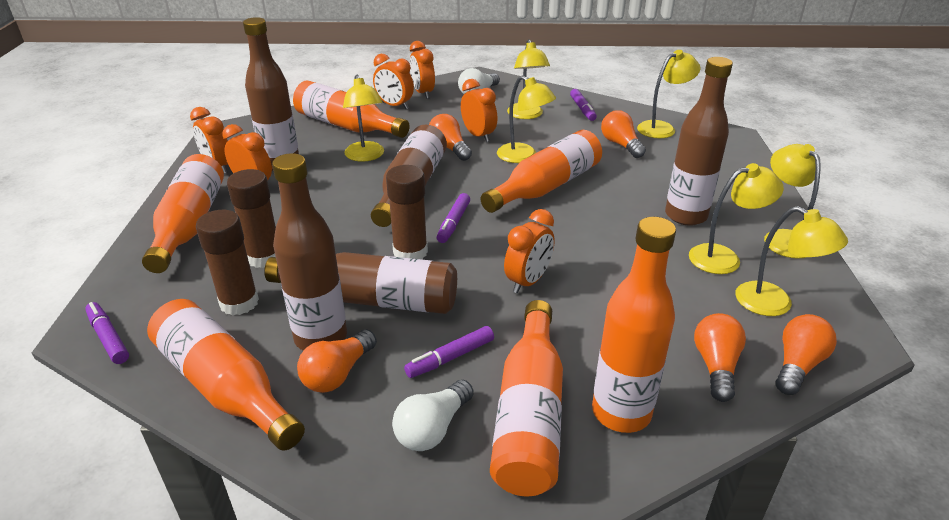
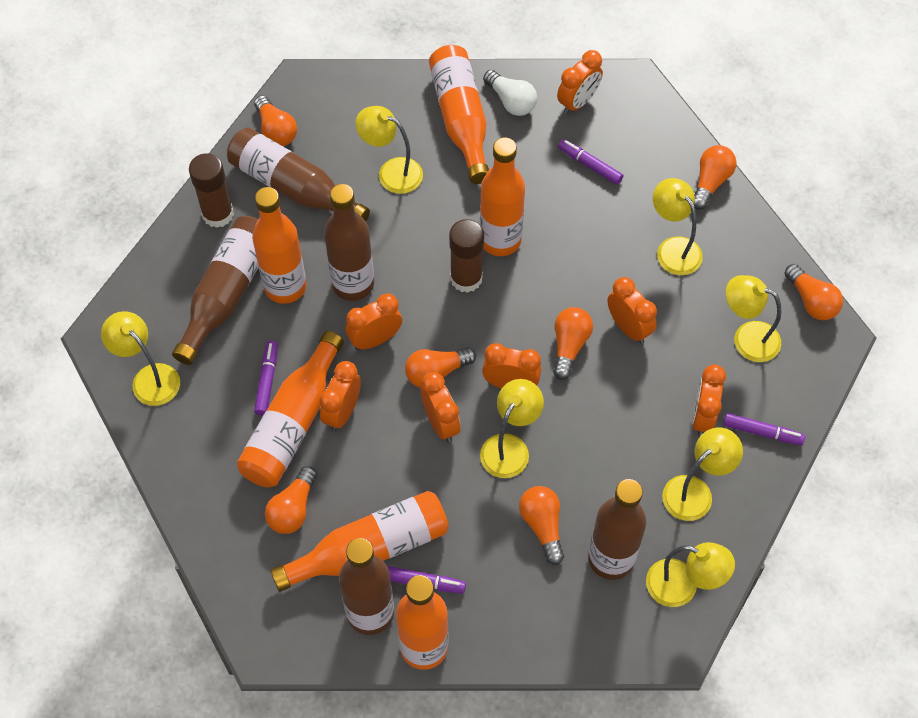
brown glue stick: 3 -> 2
orange clock: 6 -> 7
orange light bulb: 5 -> 7
white light bulb: 2 -> 1

